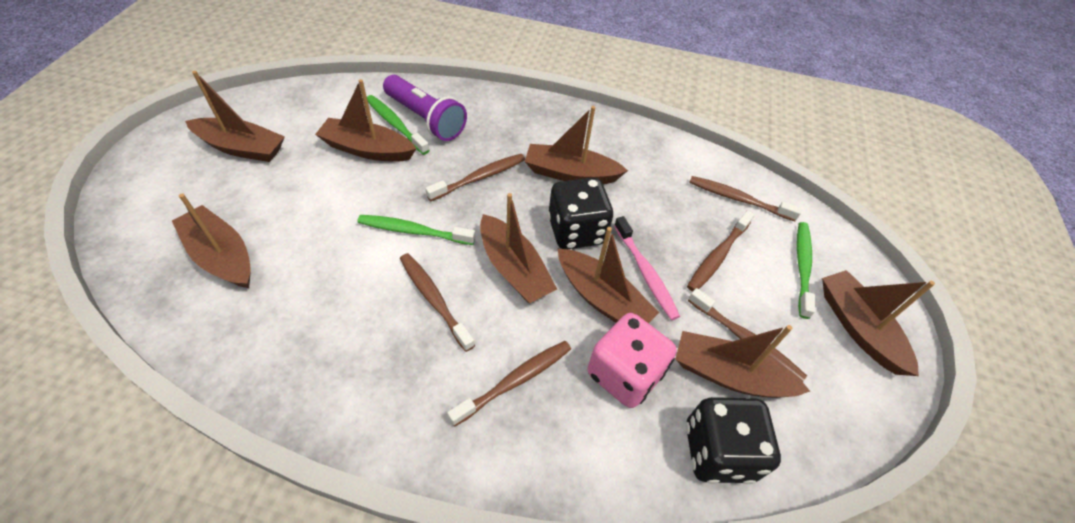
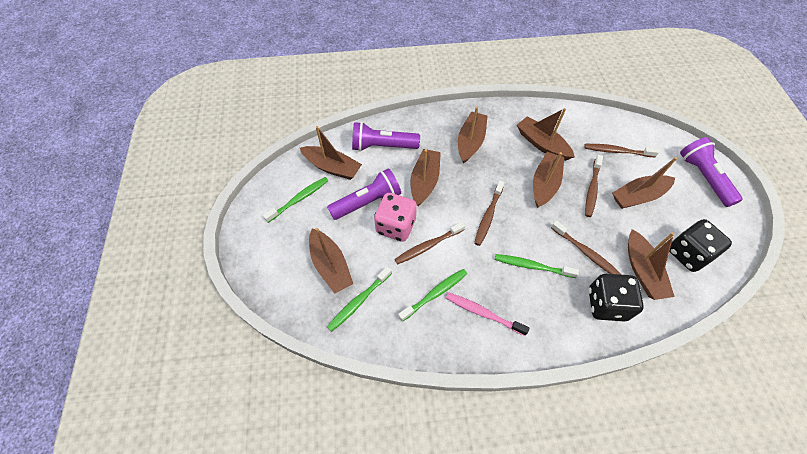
brown toothbrush: 6 -> 5
green toothbrush: 3 -> 4
purple flashlight: 1 -> 3

